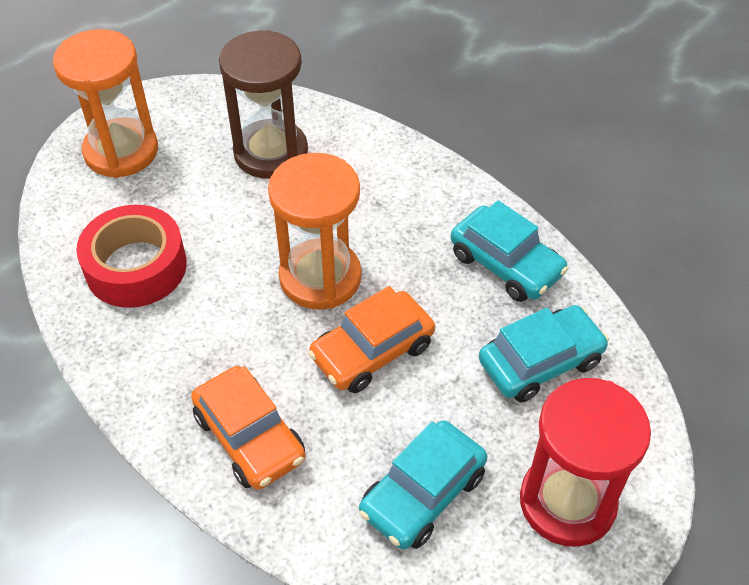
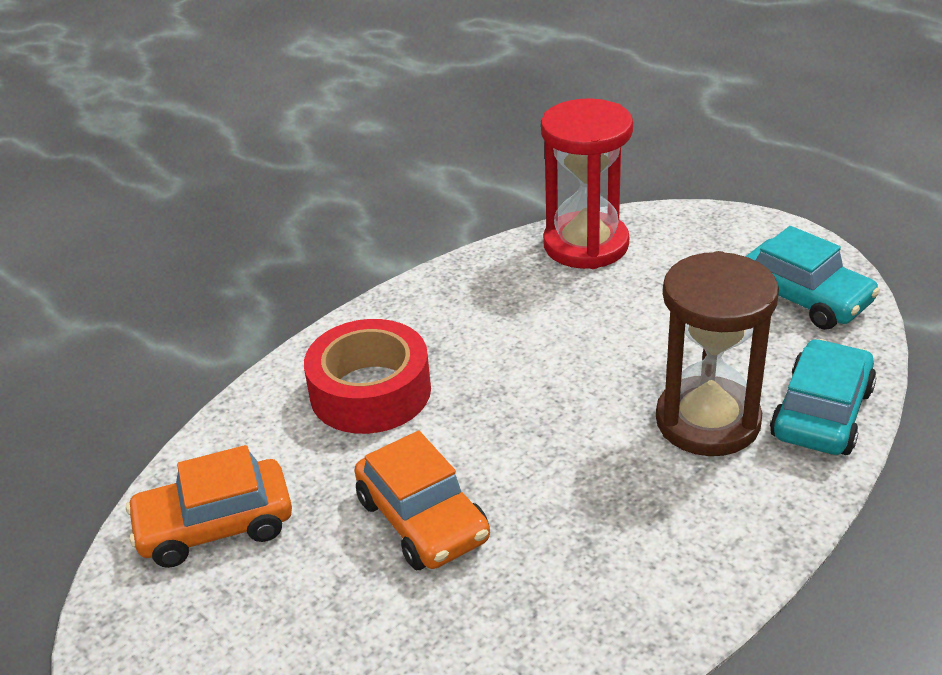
orange hourglass: 2 -> 0
turquoise car: 3 -> 2

